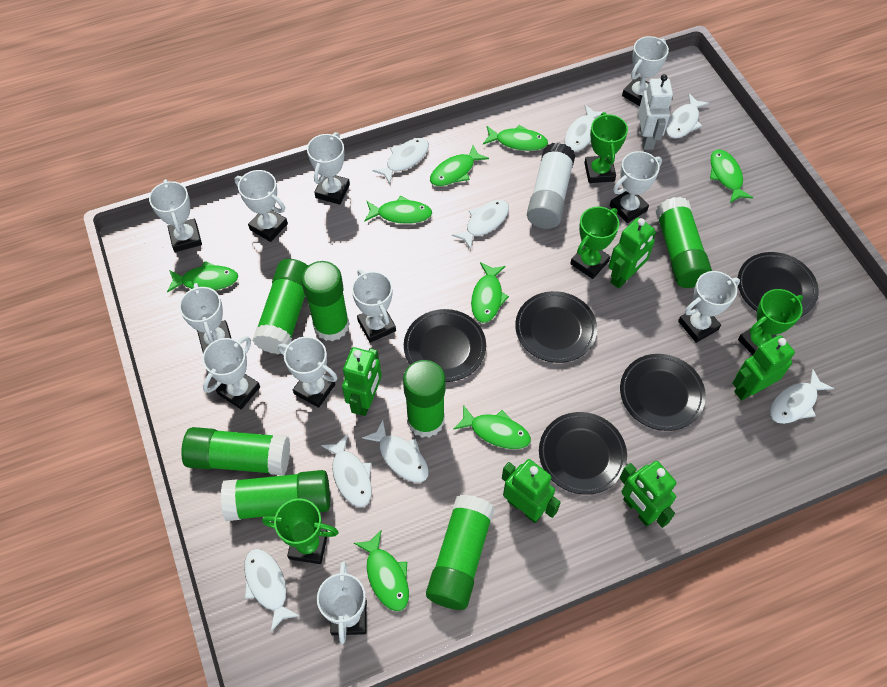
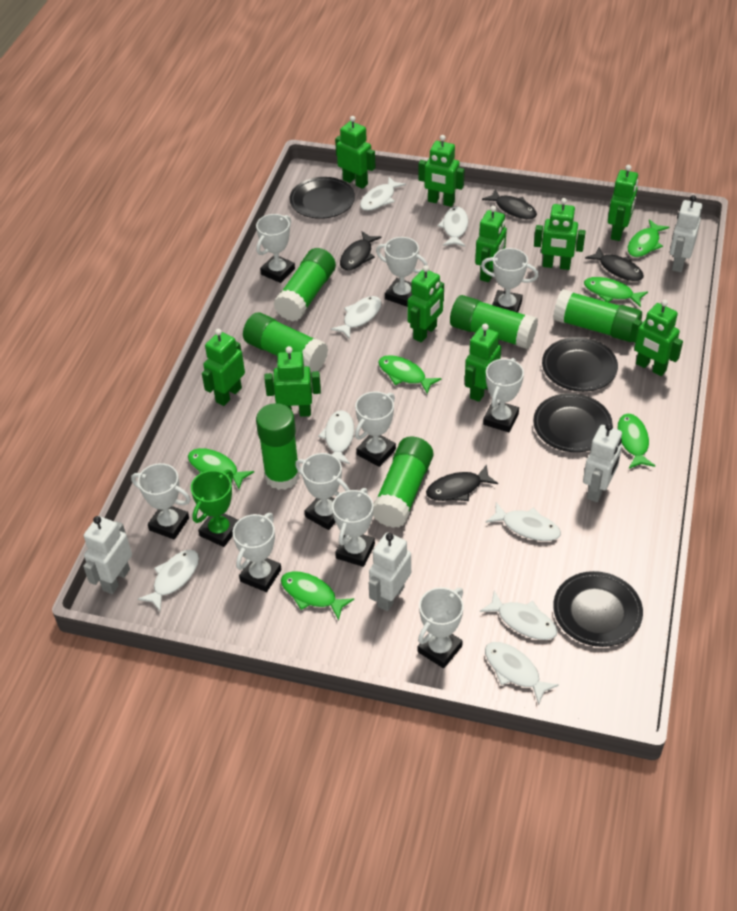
black fish: 0 -> 4
black plate: 5 -> 4
green fish: 8 -> 6
green glue stick: 7 -> 6
green robot: 5 -> 10
green trophy: 4 -> 1
white glue stick: 1 -> 0
white robot: 1 -> 4
white trophy: 11 -> 10

